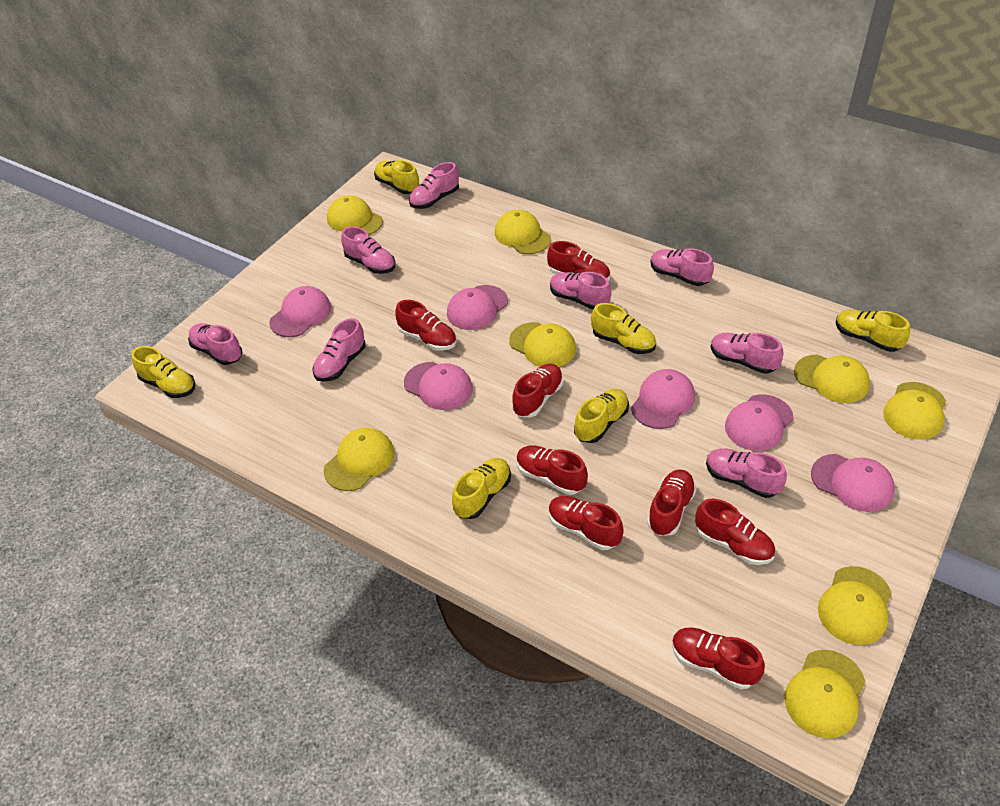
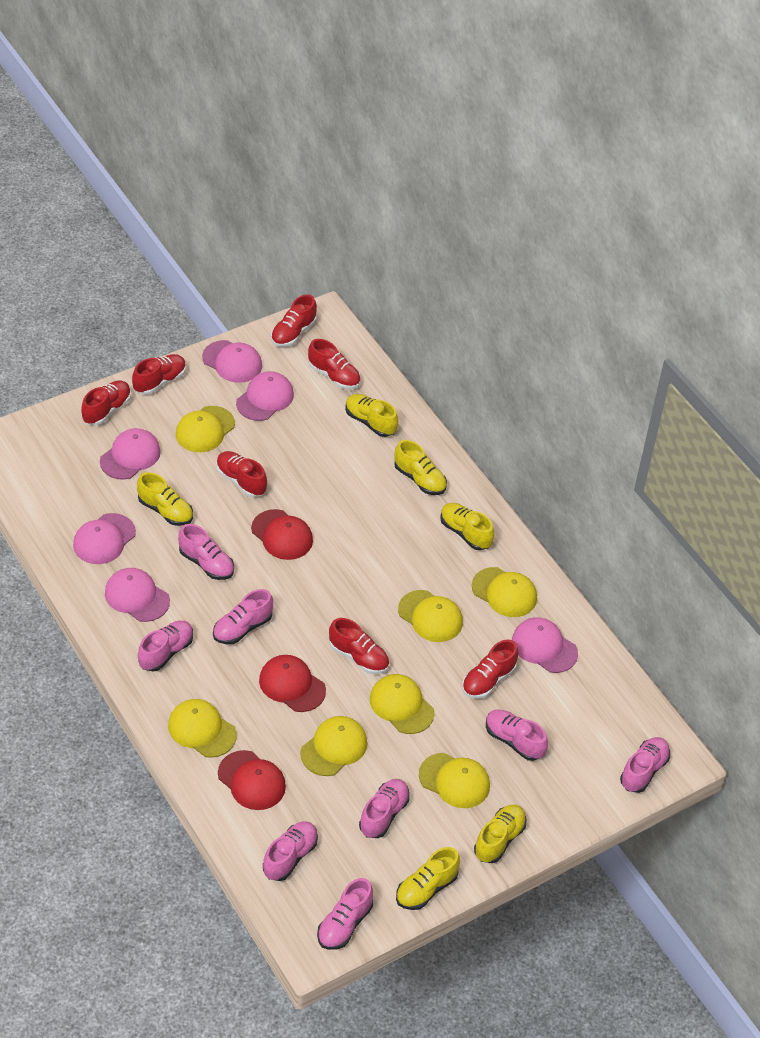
red cap: 0 -> 3
red shoe: 8 -> 7
yellow cap: 8 -> 7

